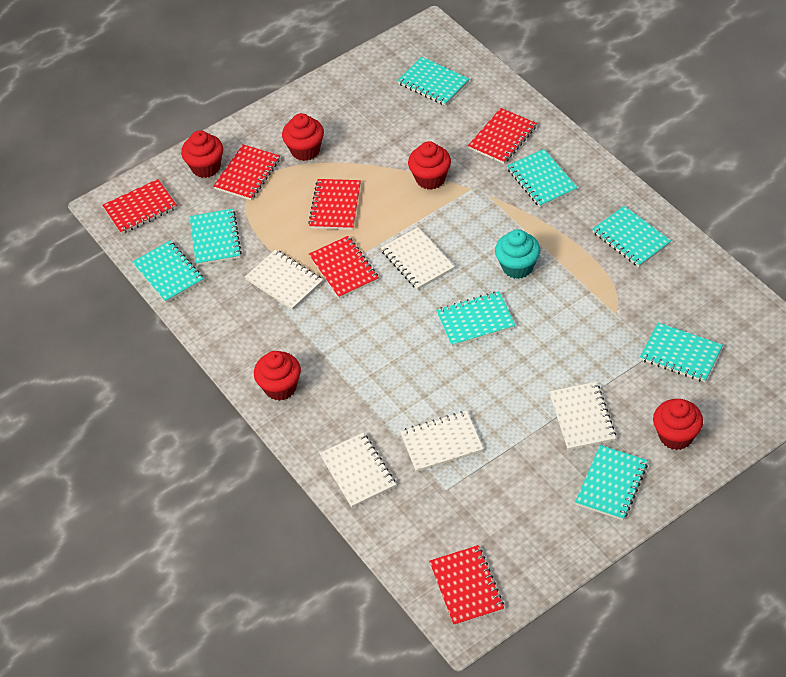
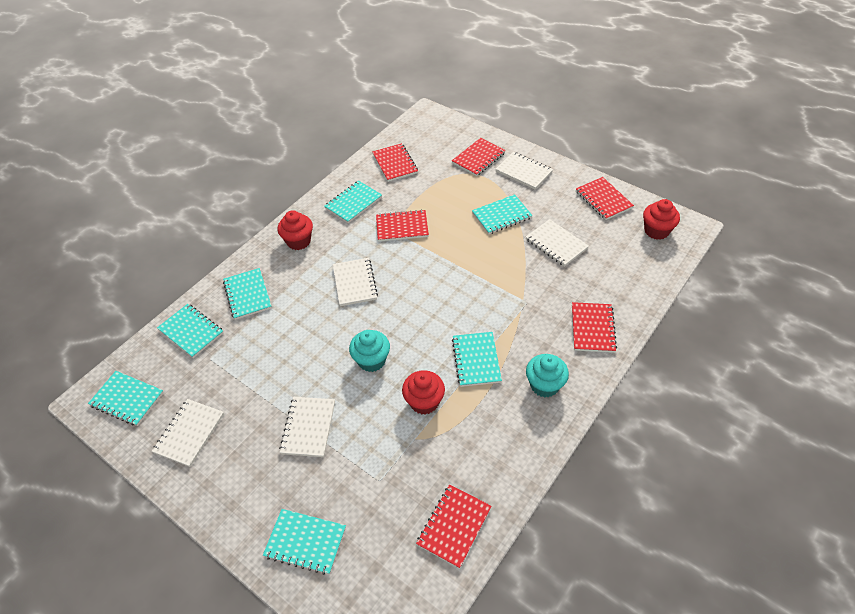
red cupcake: 5 -> 3
turquoise cupcake: 1 -> 2
turquoise notebook: 8 -> 7

